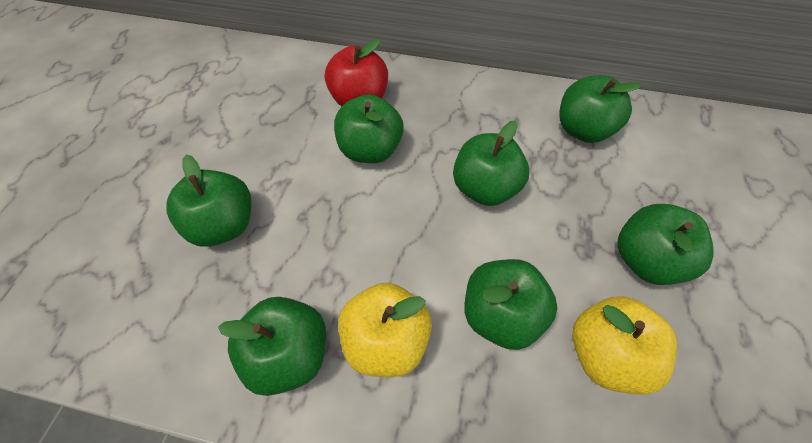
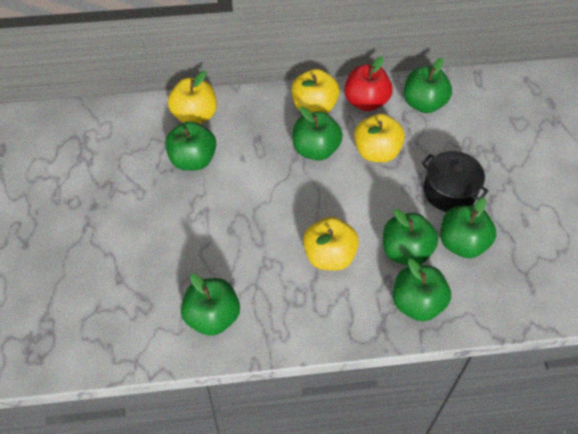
black pot: 0 -> 1
yellow apple: 2 -> 4

